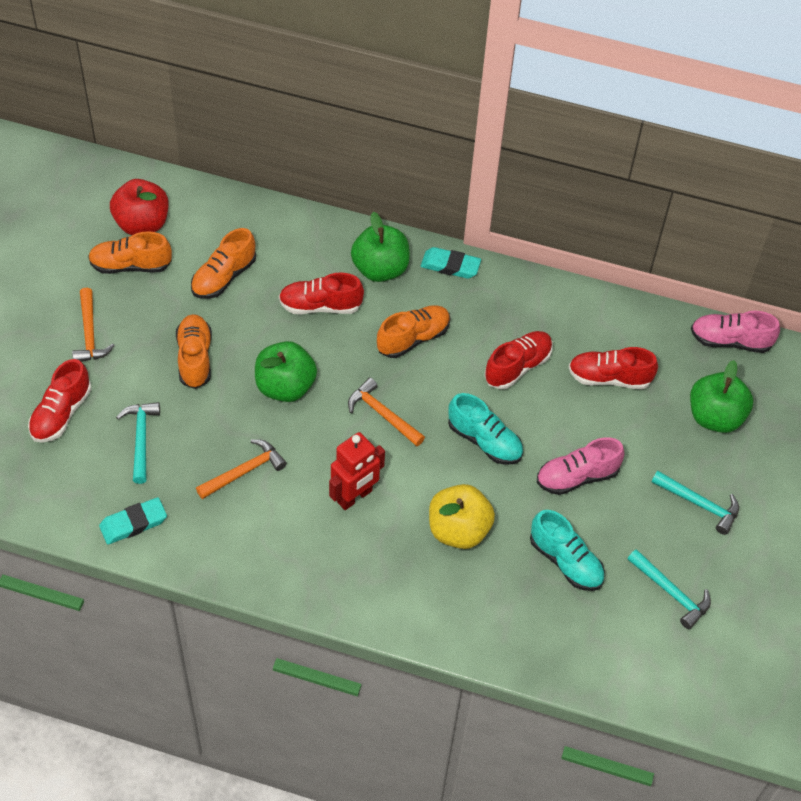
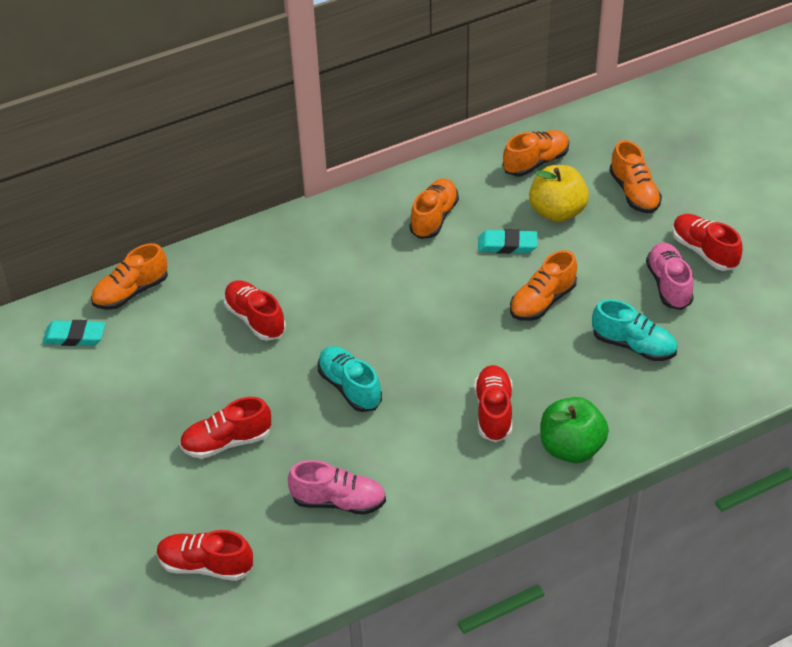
green apple: 3 -> 1
orange hammer: 3 -> 0
orange shoe: 4 -> 5
red apple: 1 -> 0
red robot: 1 -> 0
red shoe: 4 -> 5
turquoise hammer: 3 -> 0

